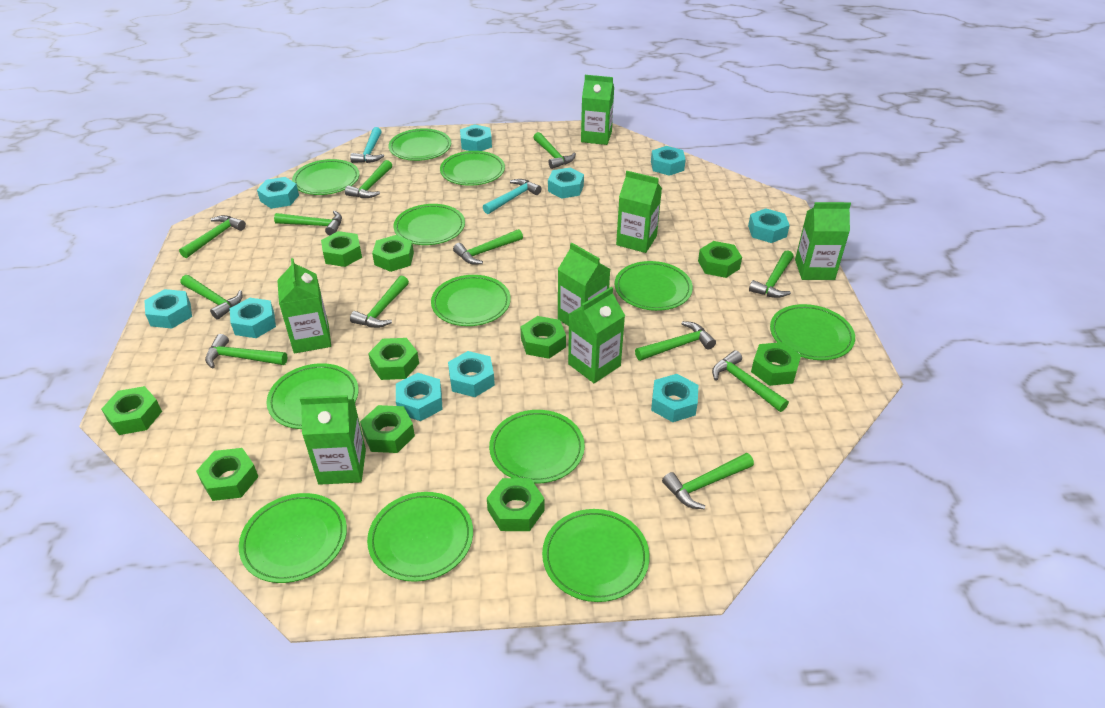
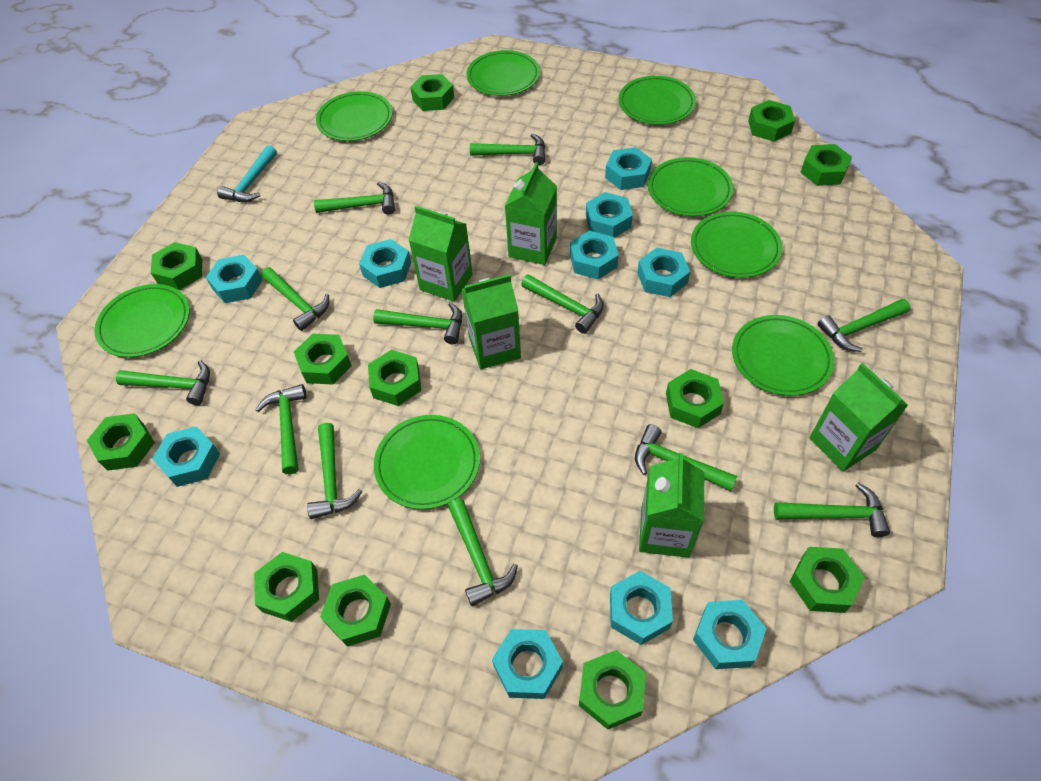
green carton: 7 -> 5
green nut: 10 -> 12
green plate: 12 -> 8
turquoise hammer: 2 -> 1

